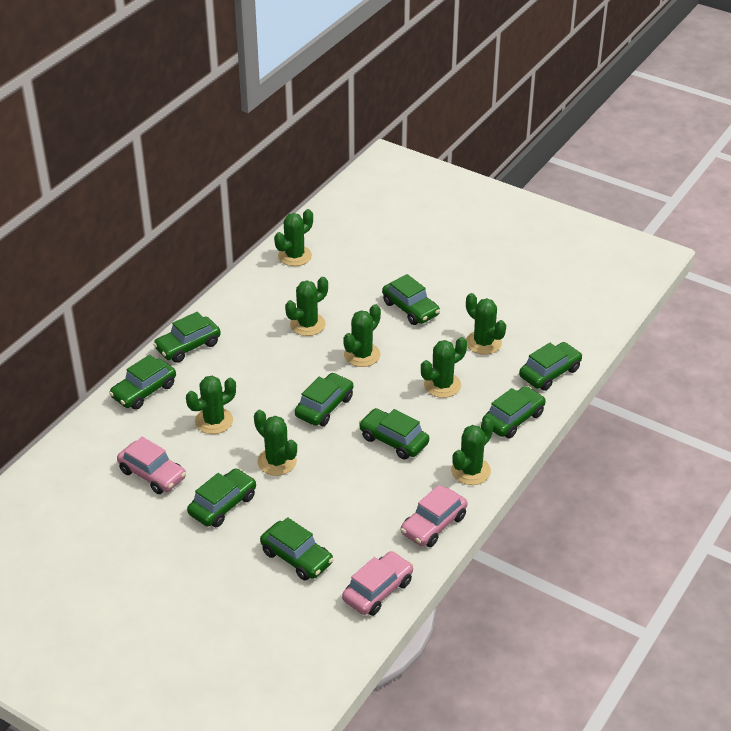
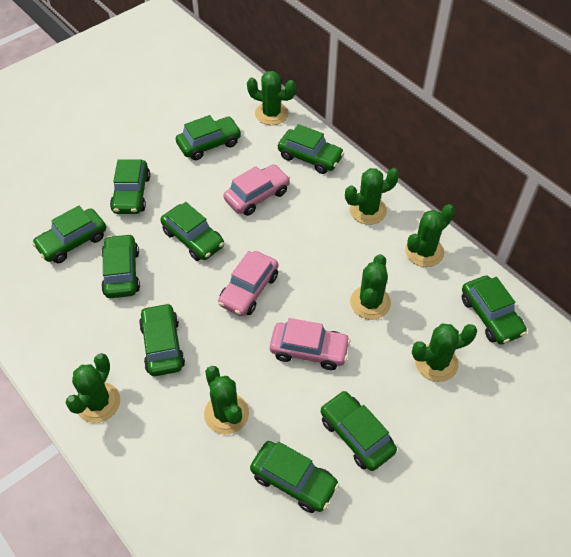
green cactus: 8 -> 7
green car: 9 -> 10

